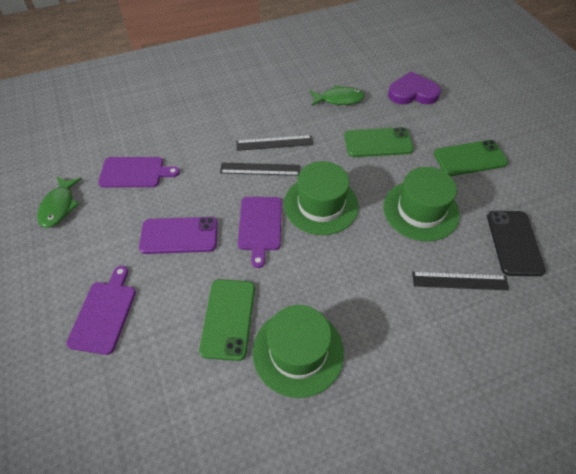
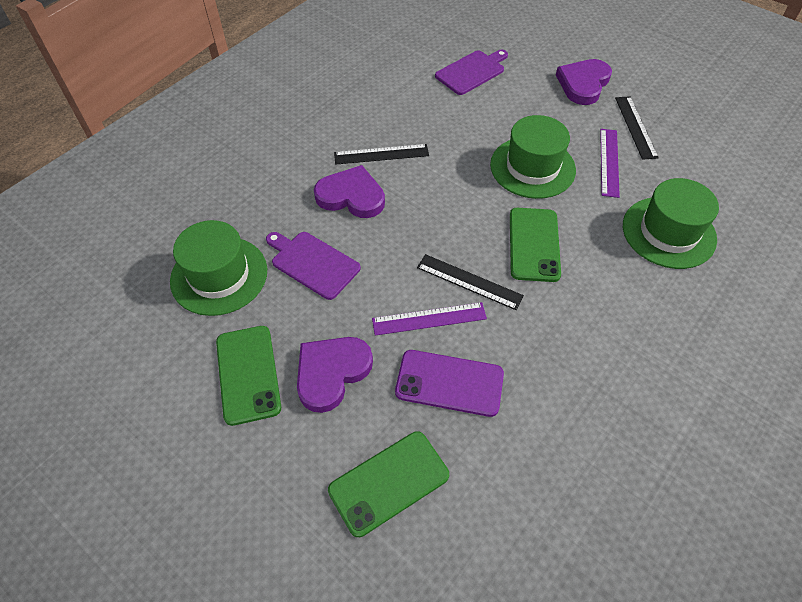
black phone: 1 -> 0
green fish: 2 -> 0
purple cutting board: 3 -> 2
purple heart: 1 -> 3
purple ruler: 0 -> 2

